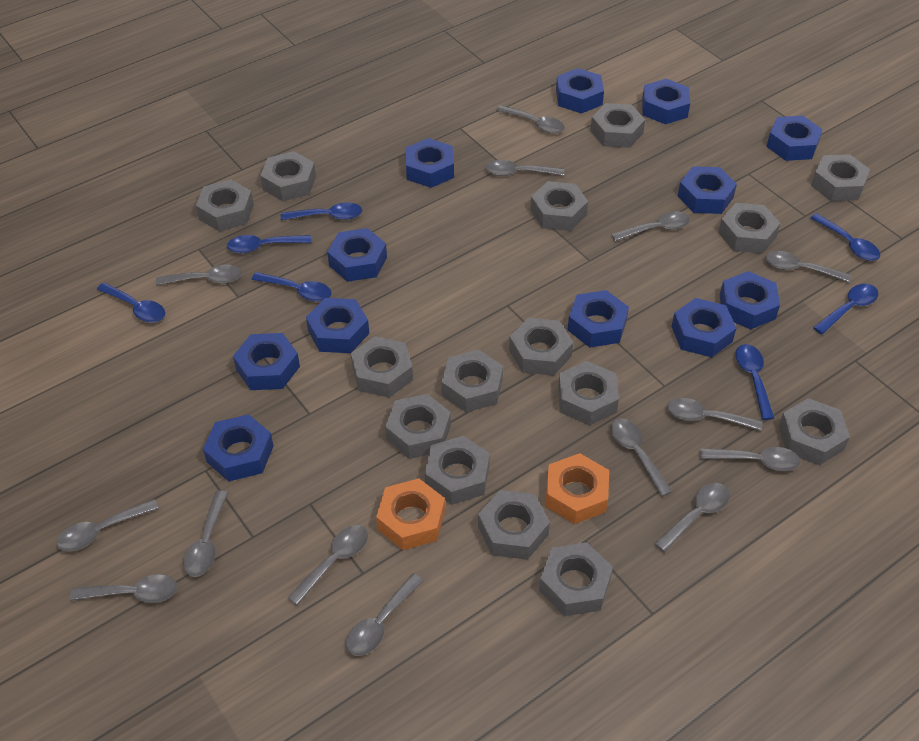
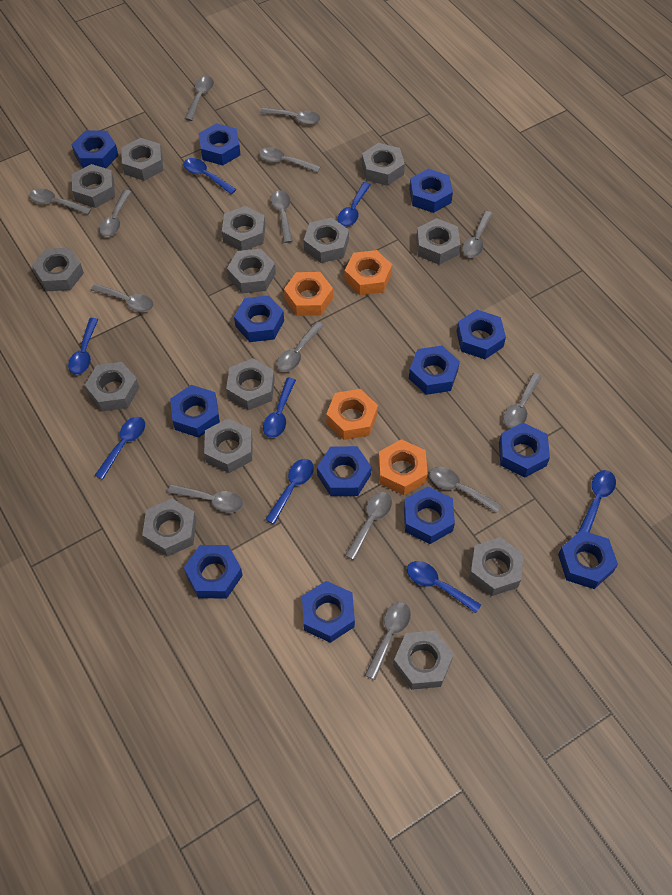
blue nut: 12 -> 13
blue spoon: 7 -> 8
grey nut: 15 -> 14
orange nut: 2 -> 4

